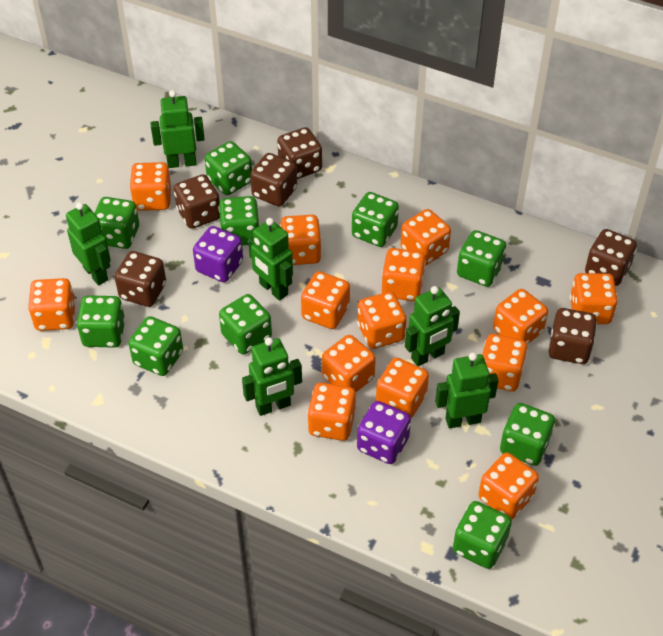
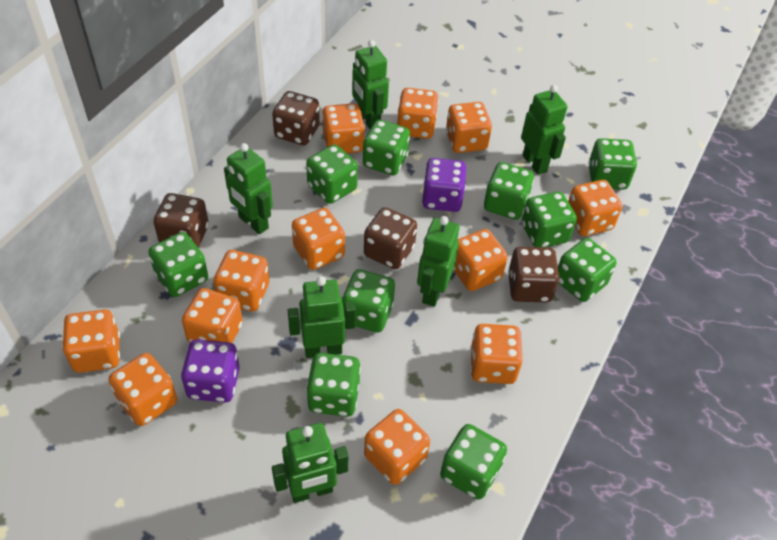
brown dice: 6 -> 4
orange dice: 14 -> 12

